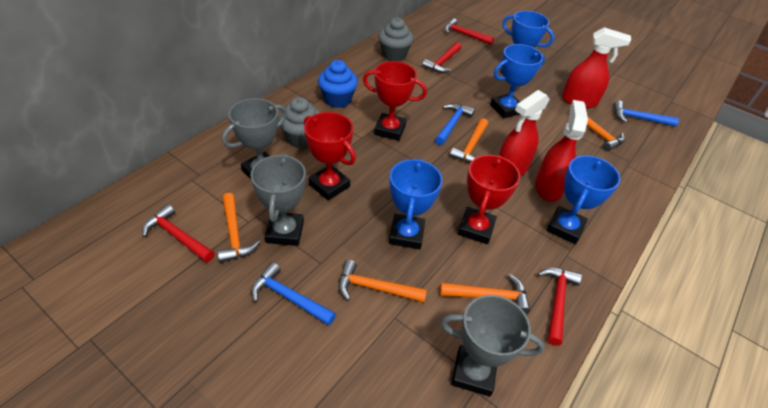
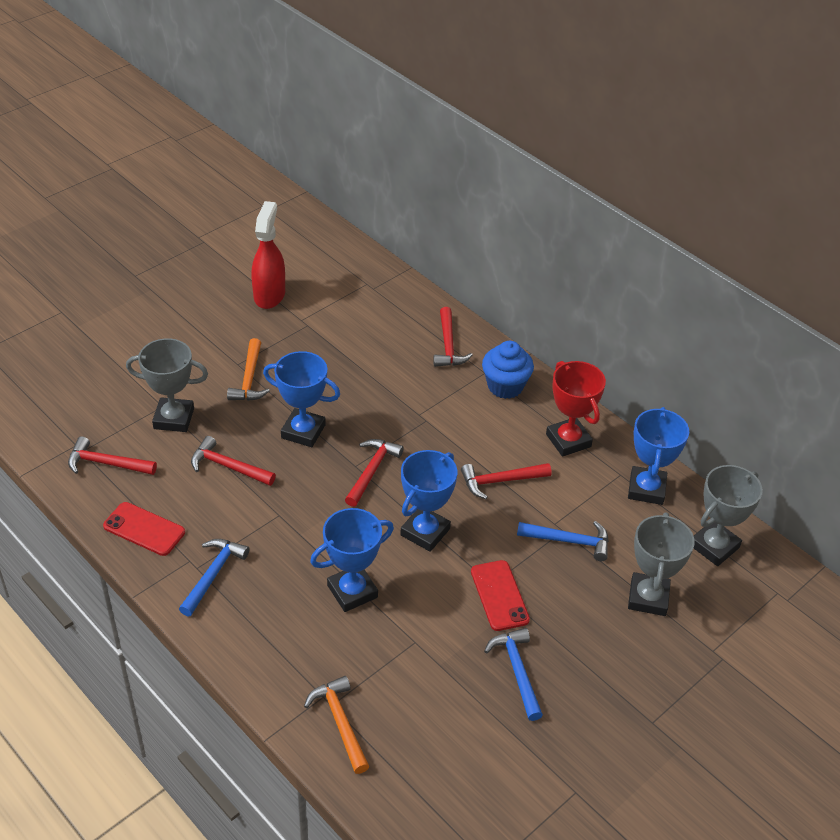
grey cupcake: 2 -> 0
orange hammer: 5 -> 2
red hammer: 4 -> 5
red phone: 0 -> 2
red spray bottle: 3 -> 1
red trophy: 3 -> 1

